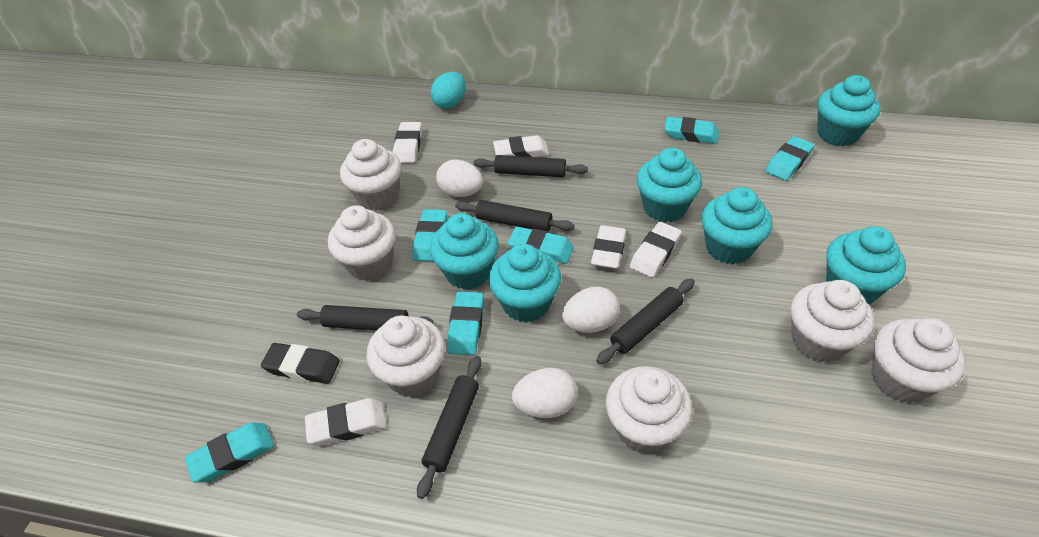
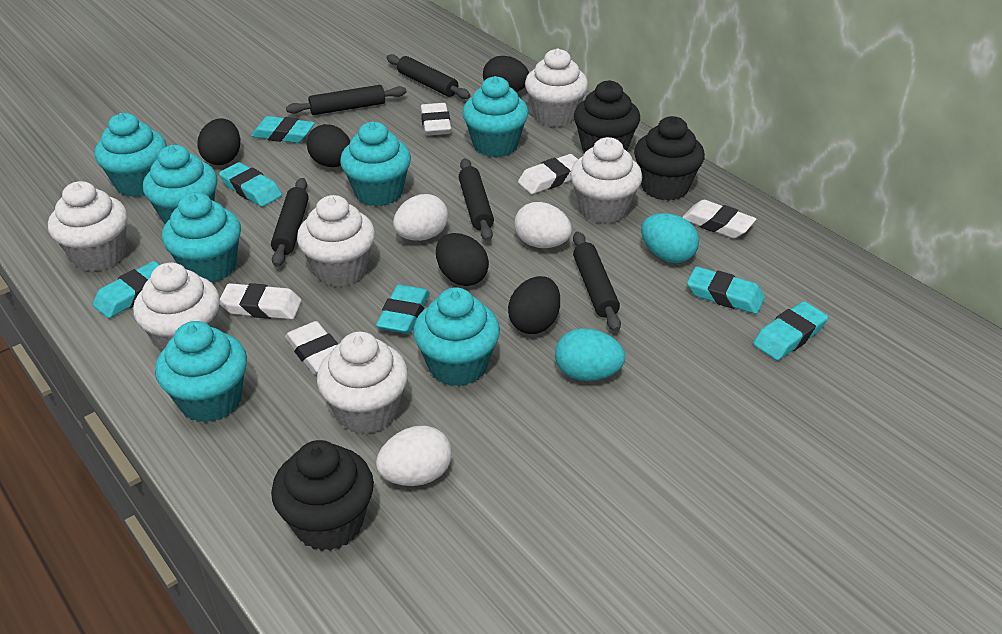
black cupcake: 0 -> 3
black egg: 0 -> 5
black eraser: 1 -> 0
turquoise cupcake: 6 -> 7
turquoise egg: 1 -> 2

